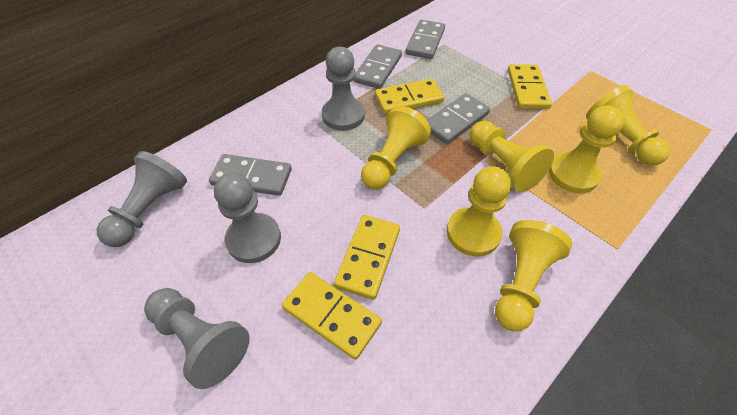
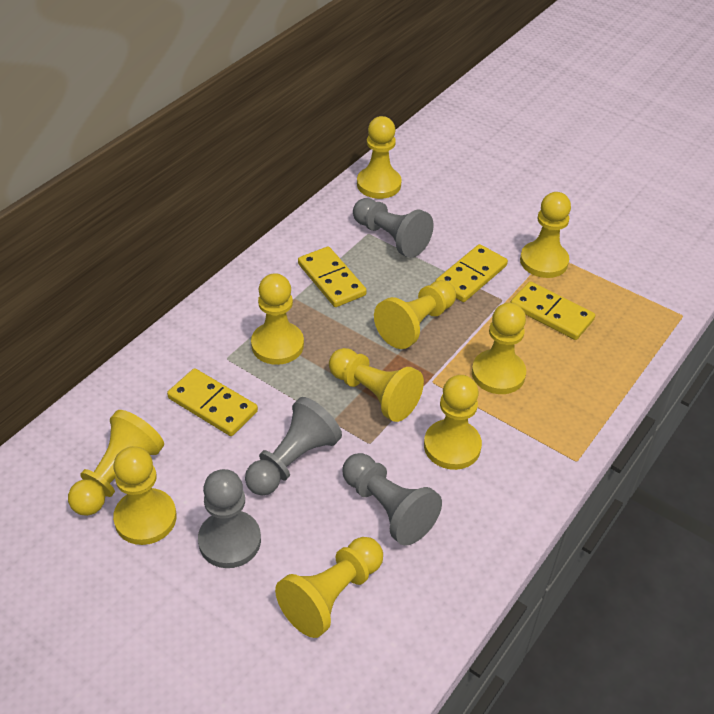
grey domino: 4 -> 0
yellow pawn: 6 -> 10

